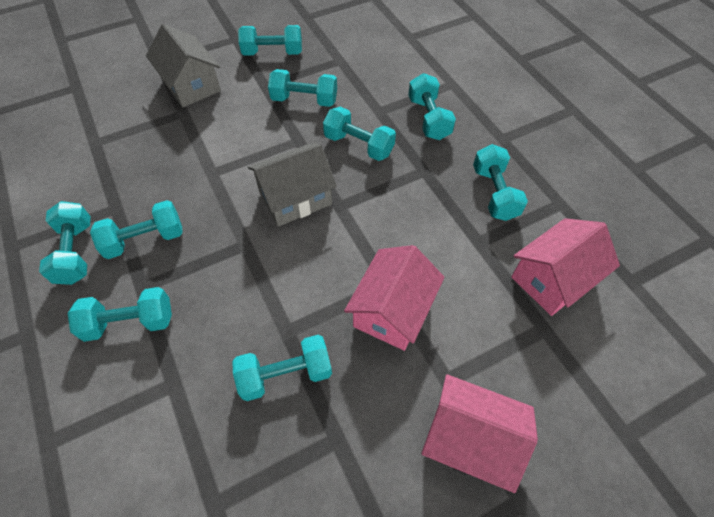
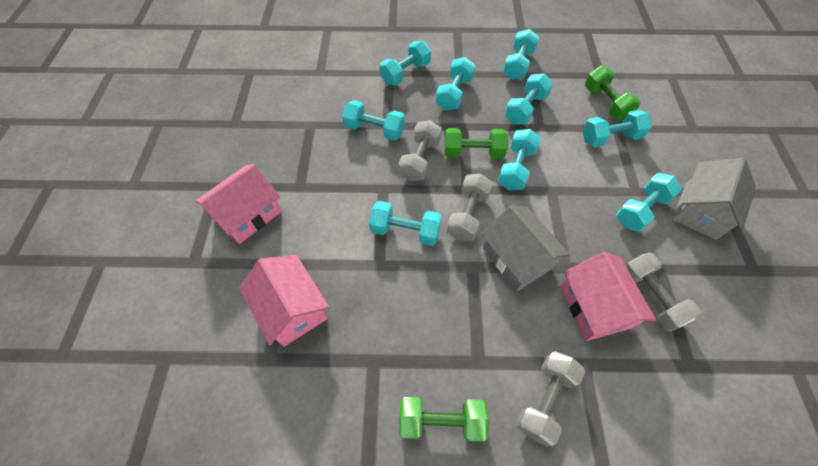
green dumbbell: 0 -> 3
grey dumbbell: 0 -> 4

